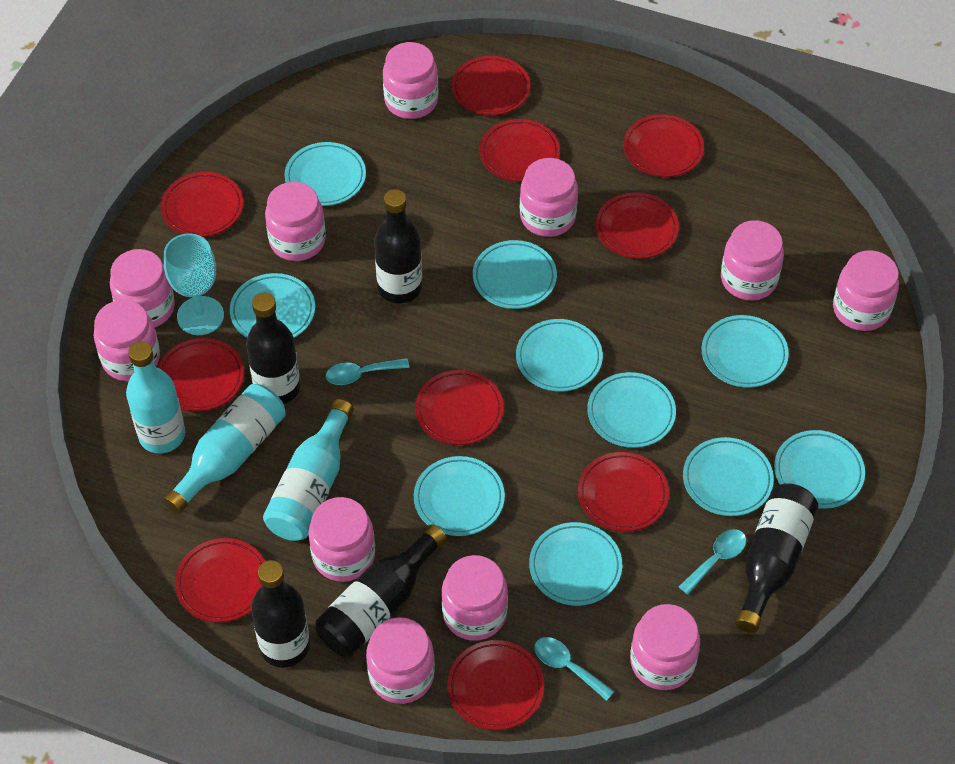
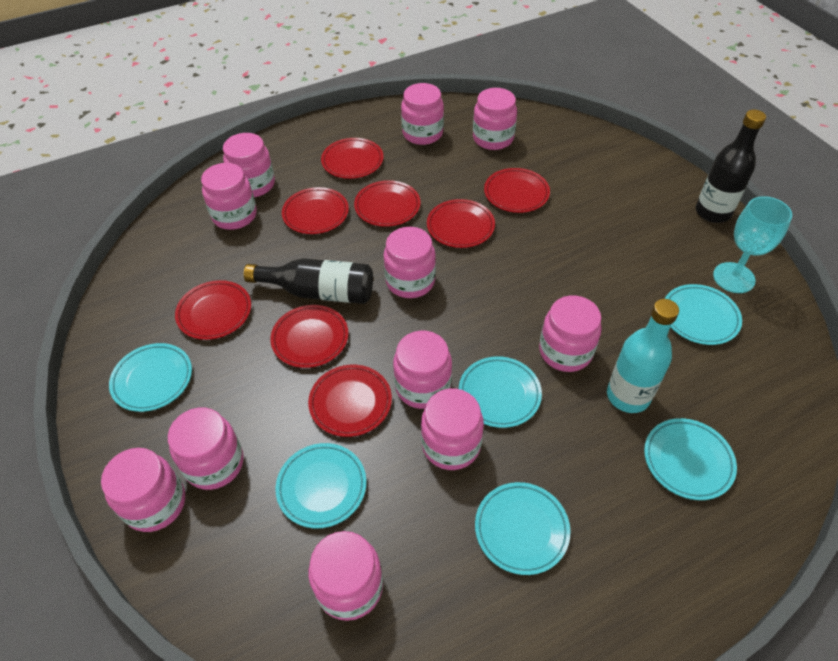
black bottle: 5 -> 2
red plate: 10 -> 8
turquoise bottle: 3 -> 1
turquoise plate: 10 -> 6
turquoise spoon: 3 -> 0

